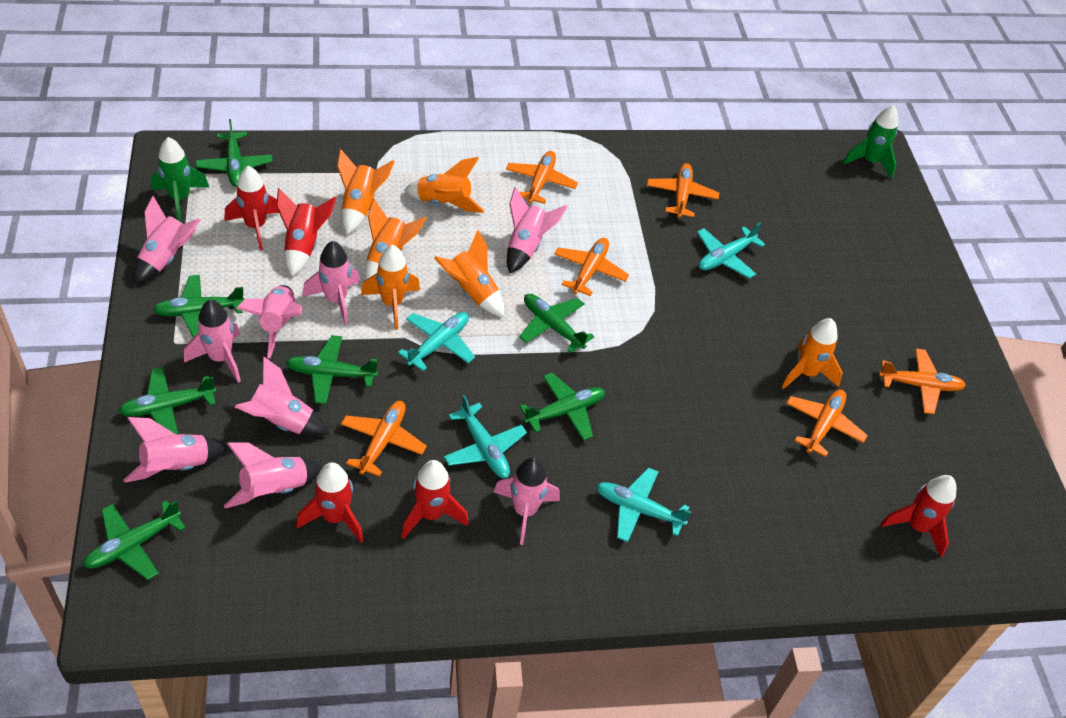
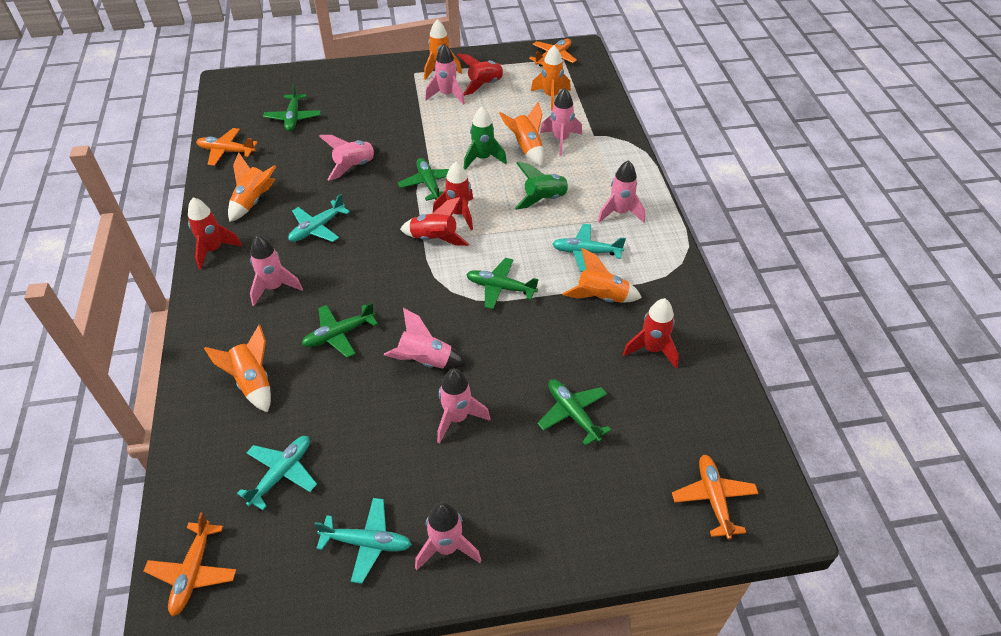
green plane: 7 -> 5
orange plane: 6 -> 4
pink rocket: 9 -> 8

